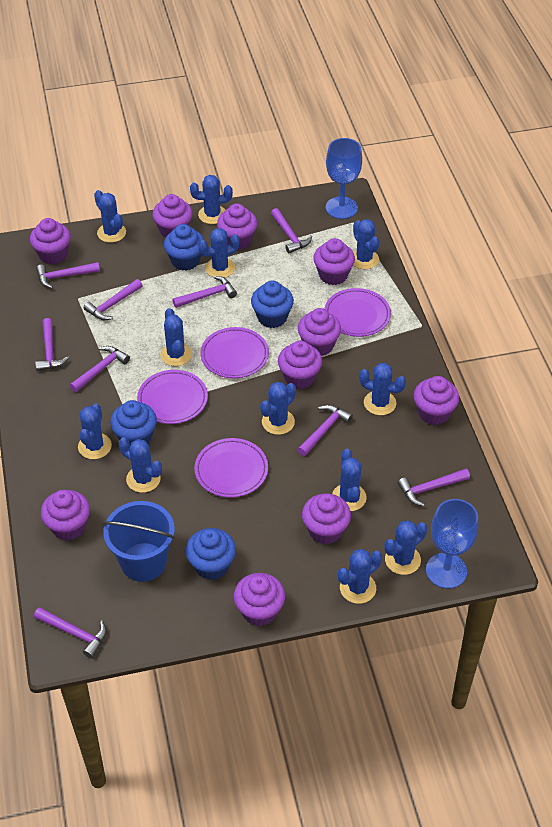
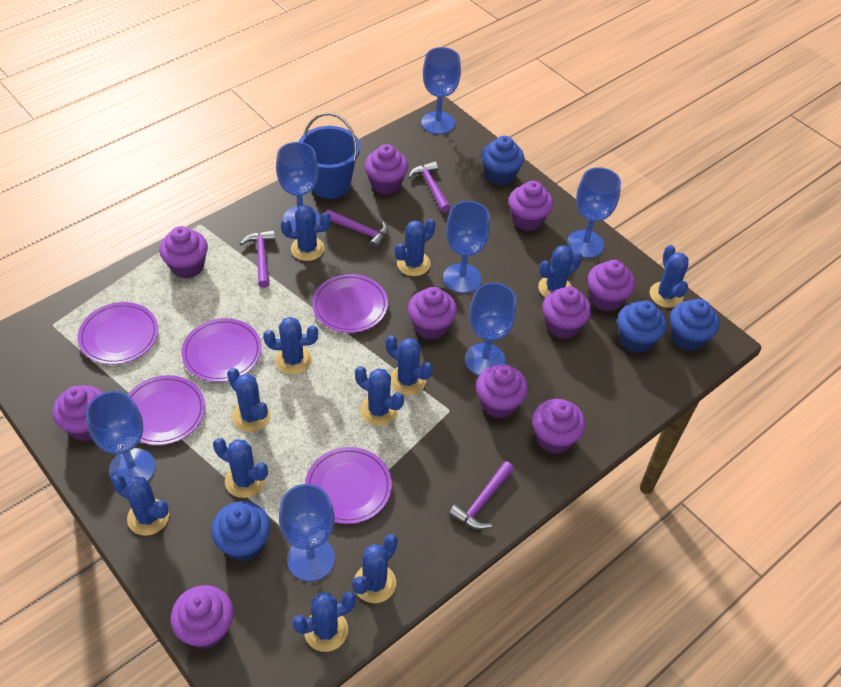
blue goblet: 2 -> 7
purple hammer: 9 -> 4
purple plate: 4 -> 5

